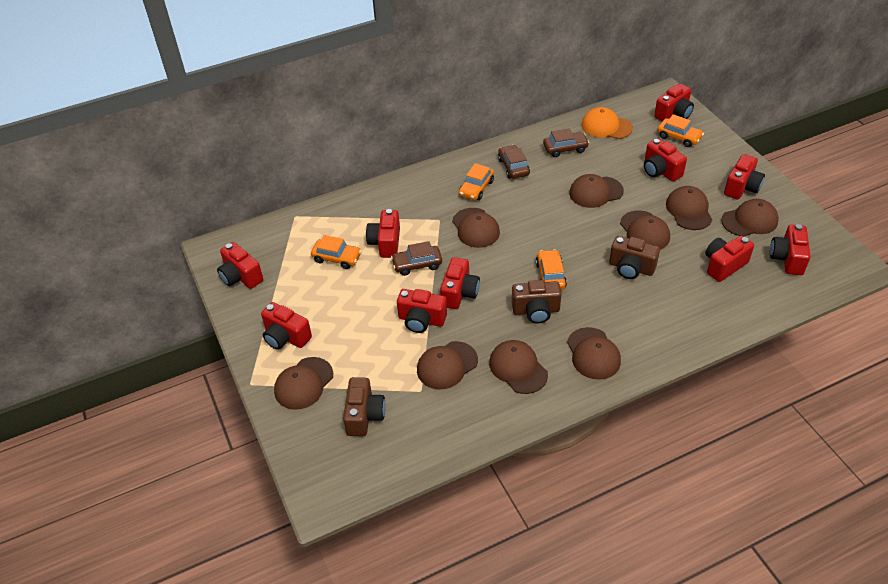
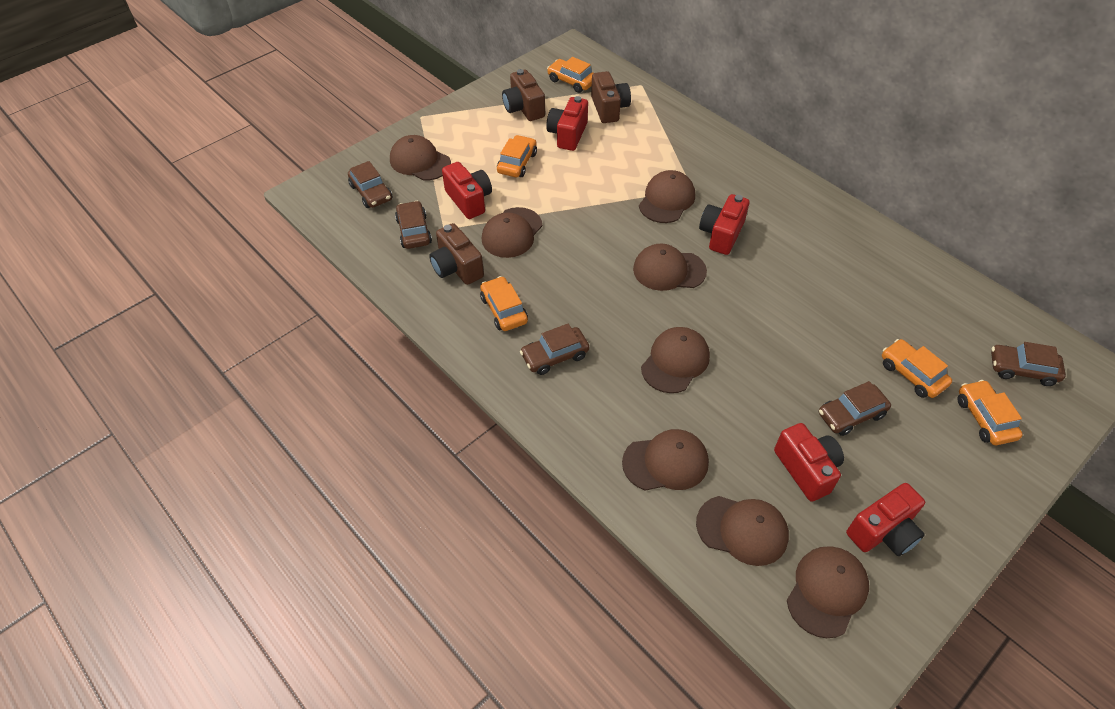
brown cap: 9 -> 8
brown car: 3 -> 5
orange cap: 1 -> 0
orange car: 4 -> 5
red camera: 10 -> 5

